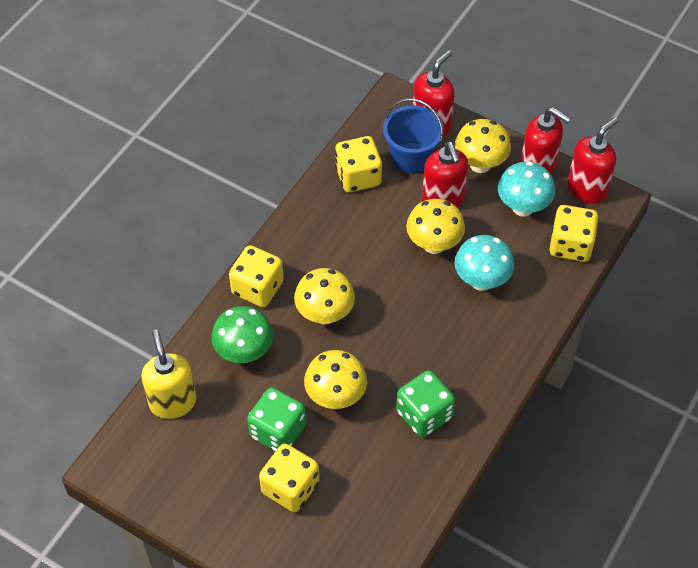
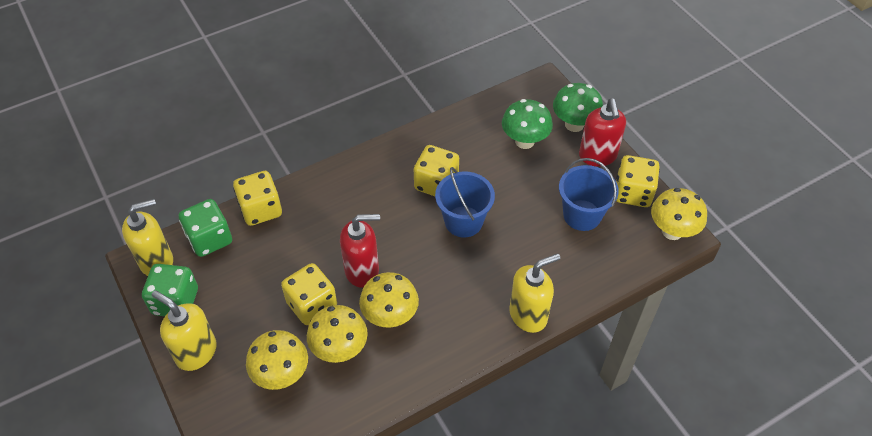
blue bucket: 1 -> 2
green mushroom: 1 -> 2
red soap dispenser: 4 -> 2
turquoise mushroom: 2 -> 0
yellow soap dispenser: 1 -> 3

